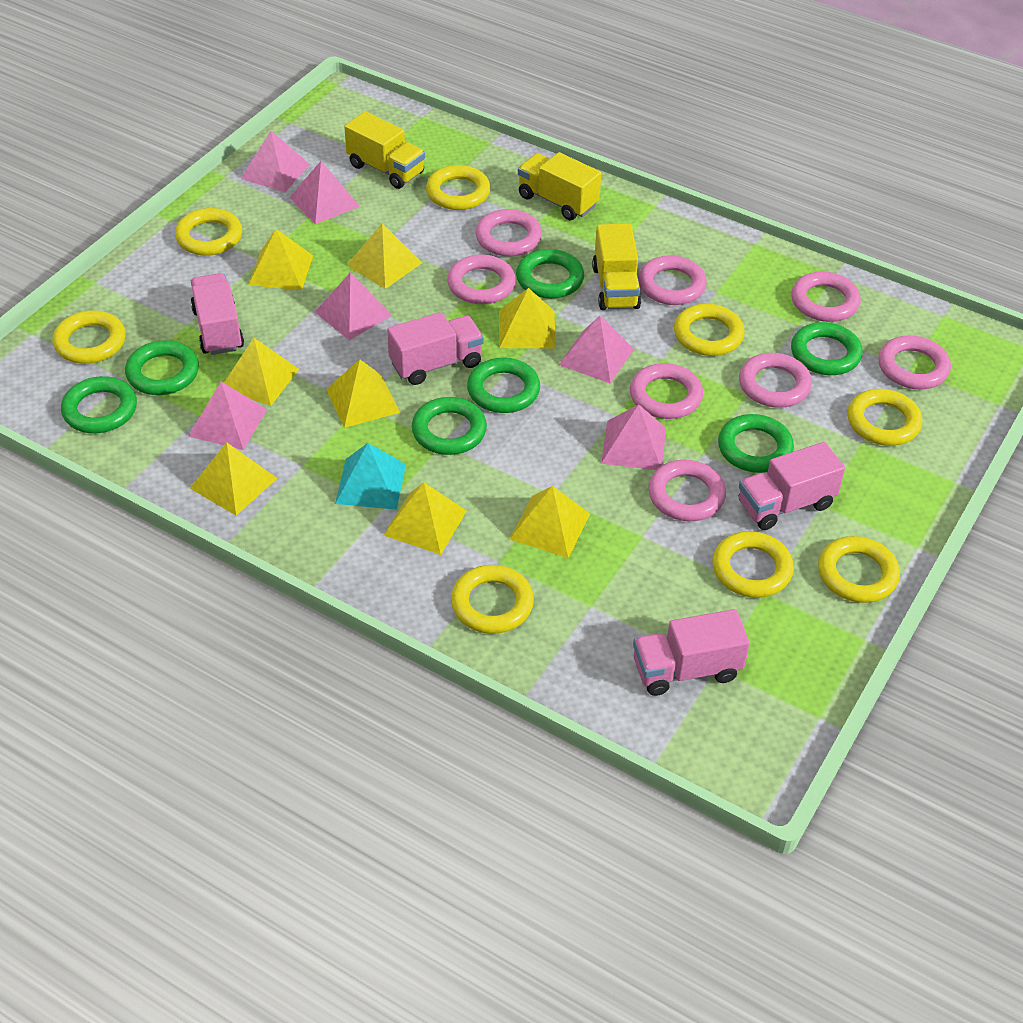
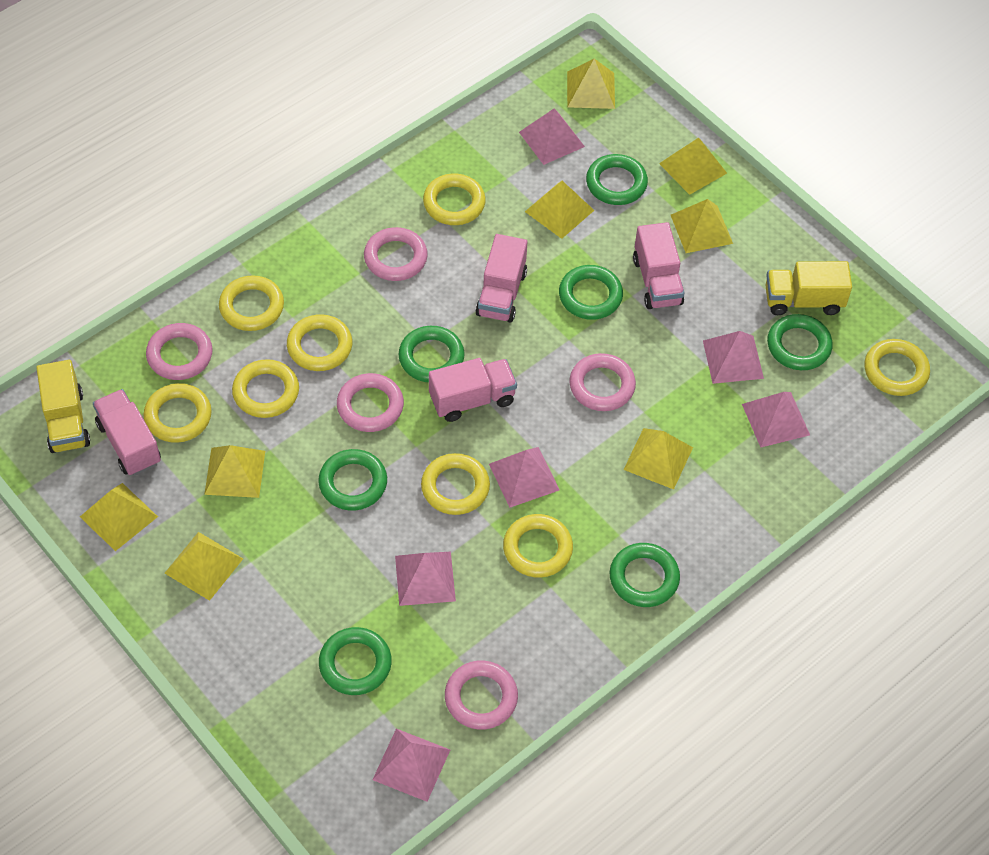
pink ring: 8 -> 5
turquoise pyramid: 1 -> 0
yellow truck: 3 -> 2

